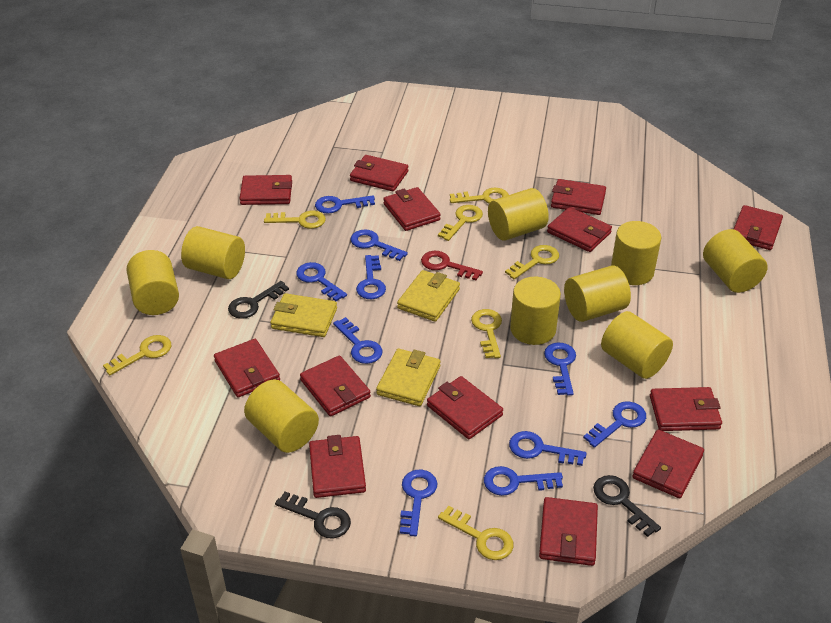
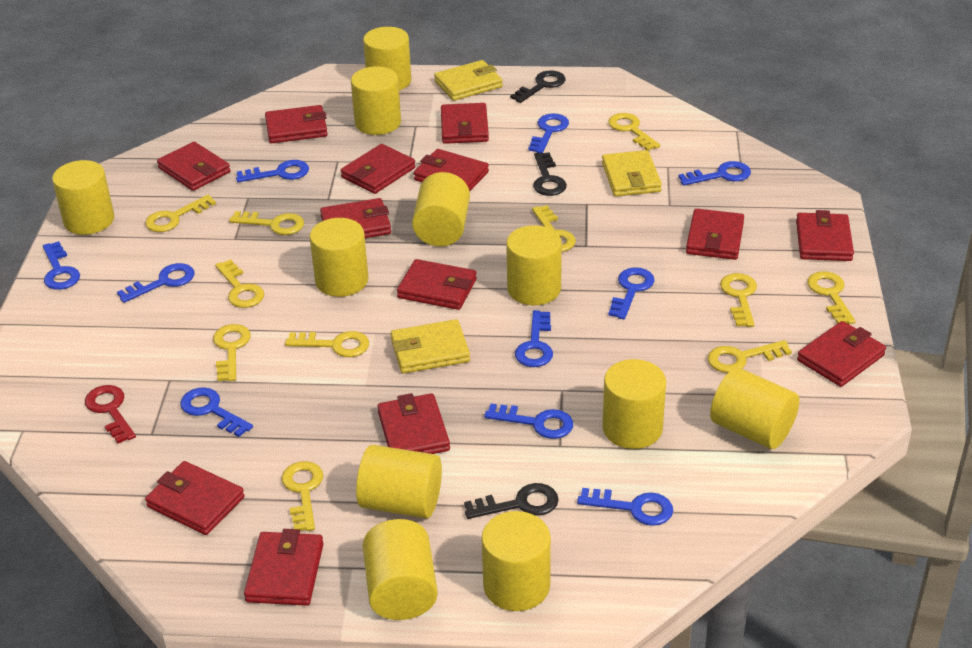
yellow cylinder: 9 -> 11
yellow key: 7 -> 11

